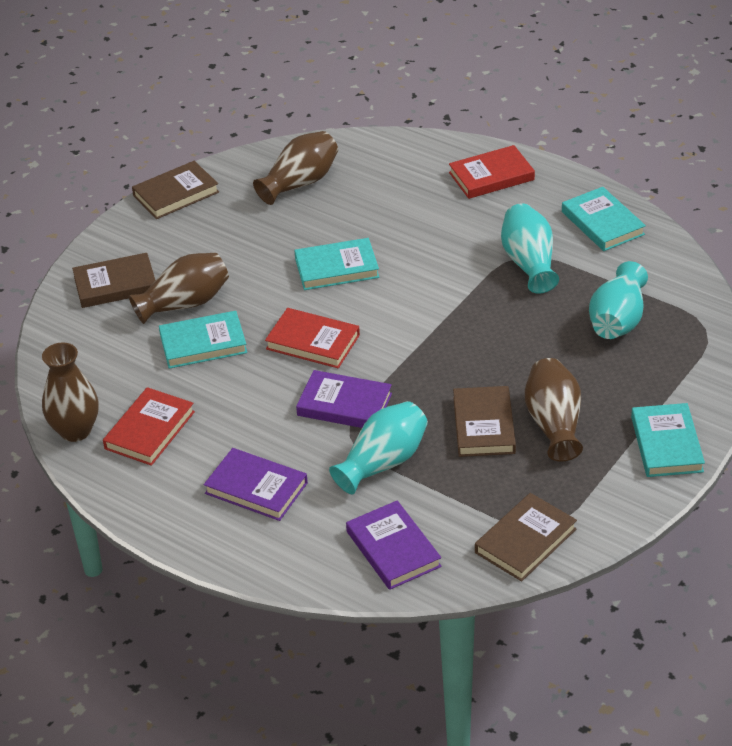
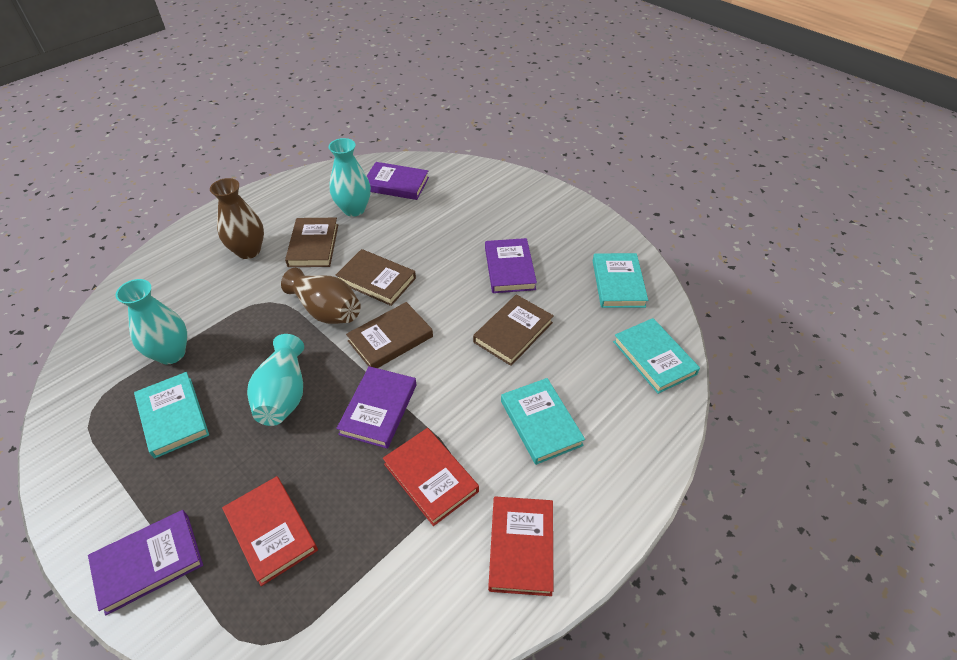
brown vase: 4 -> 2
purple book: 3 -> 4

